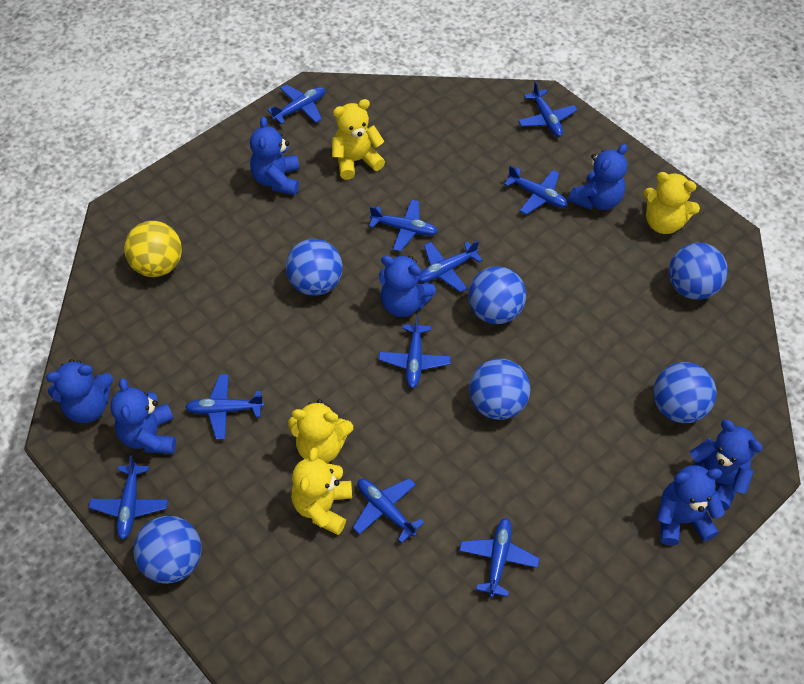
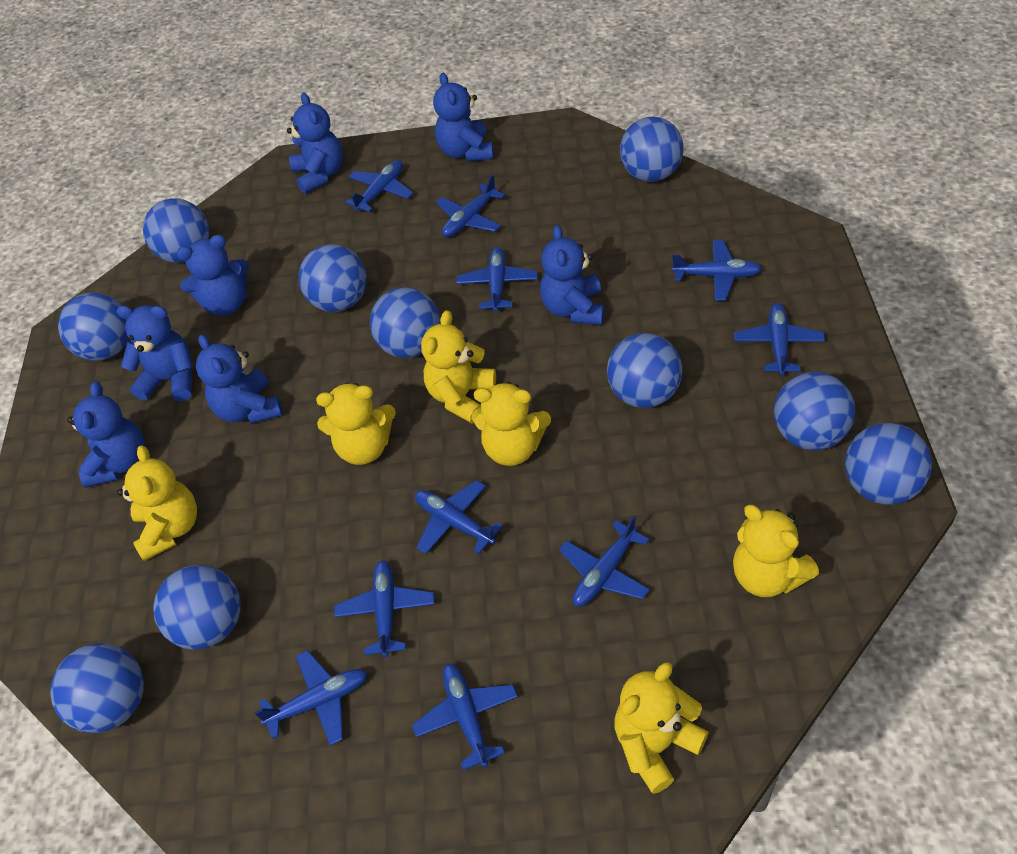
blue ball: 6 -> 10
yellow ball: 1 -> 0
yellow teddy bear: 4 -> 6

